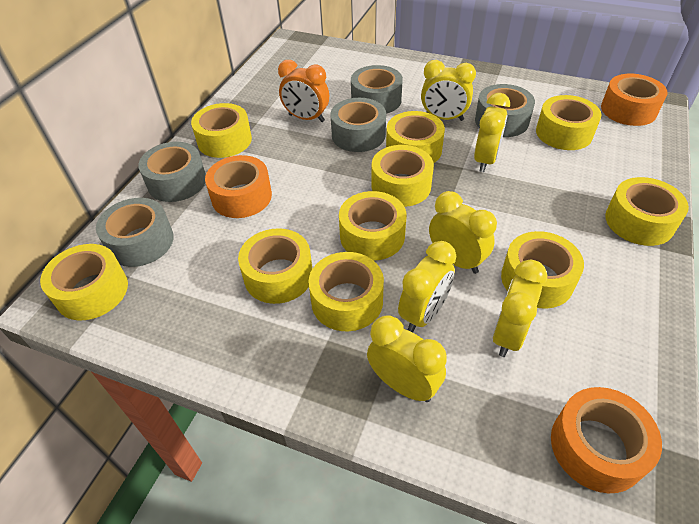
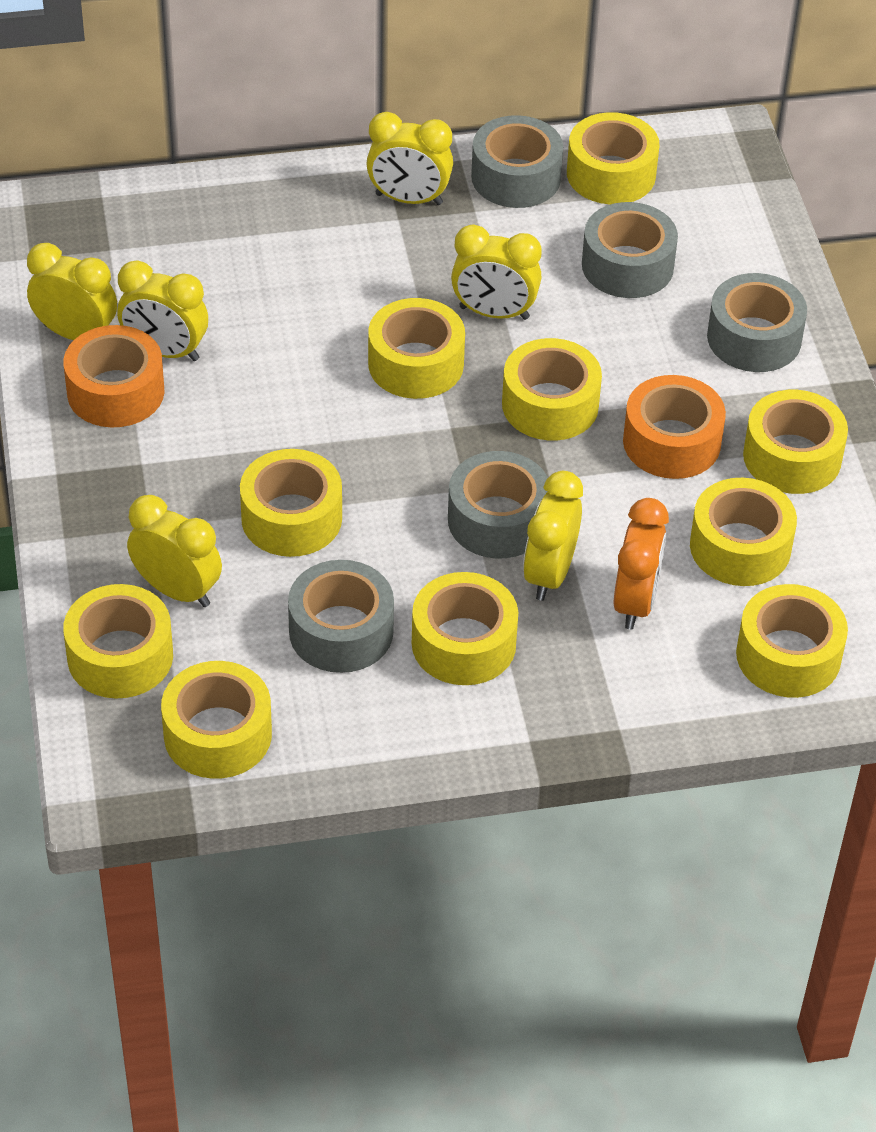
orange tape: 3 -> 2

